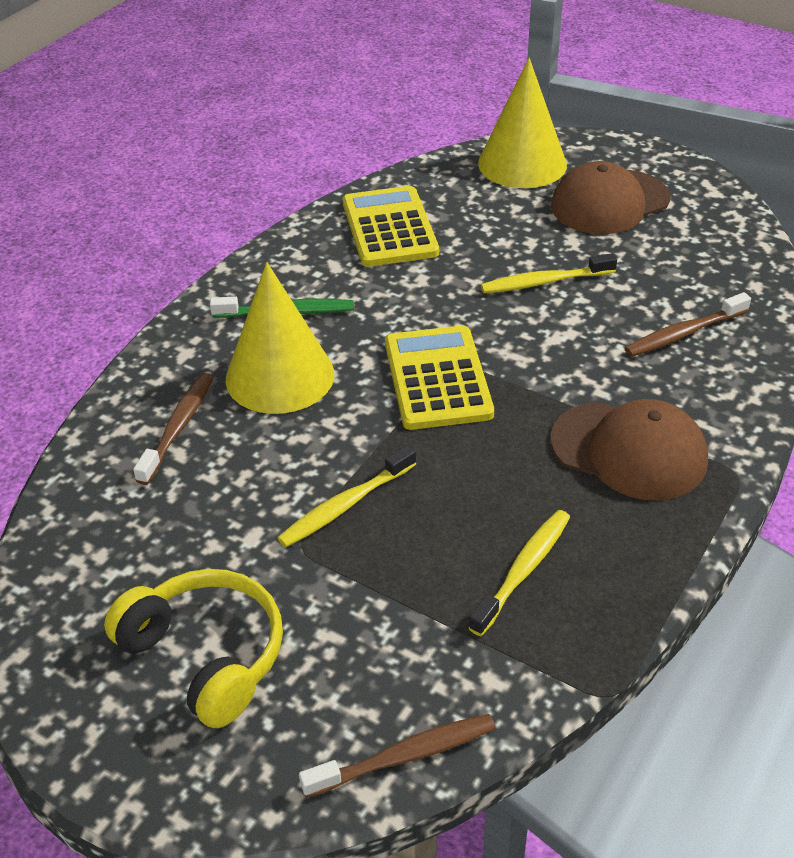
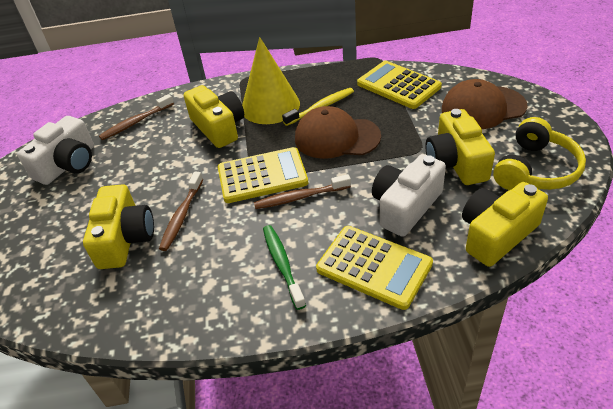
white camera: 0 -> 2
yellow calculator: 2 -> 3
yellow camera: 0 -> 4
yellow cone: 2 -> 1
yellow toothbrush: 3 -> 1

